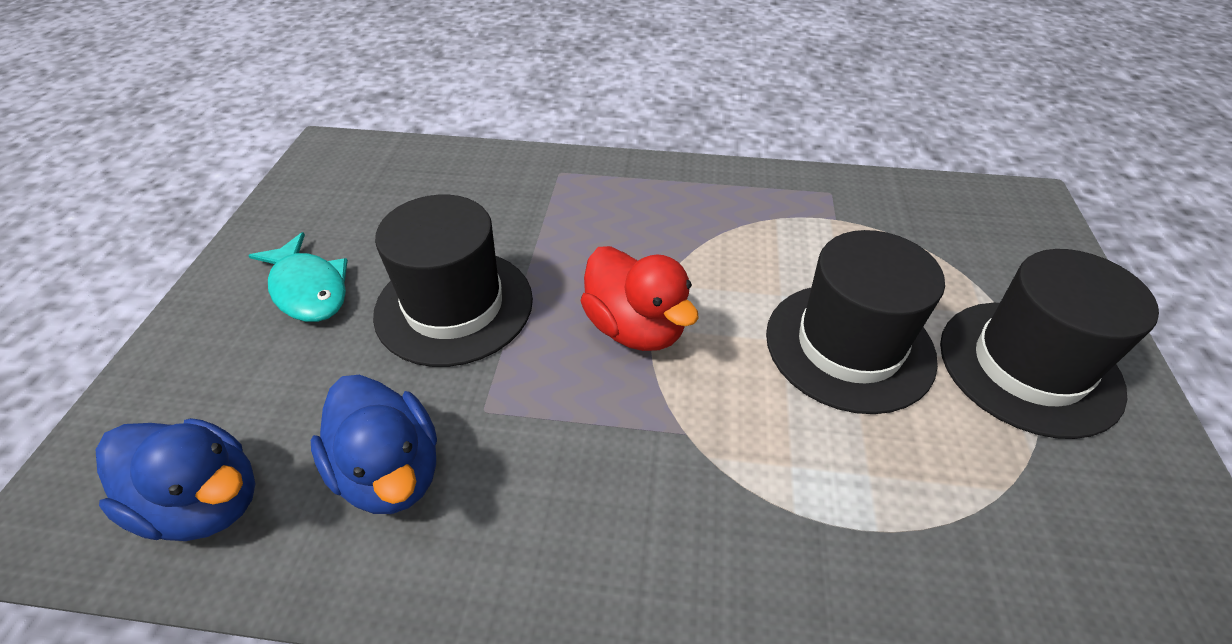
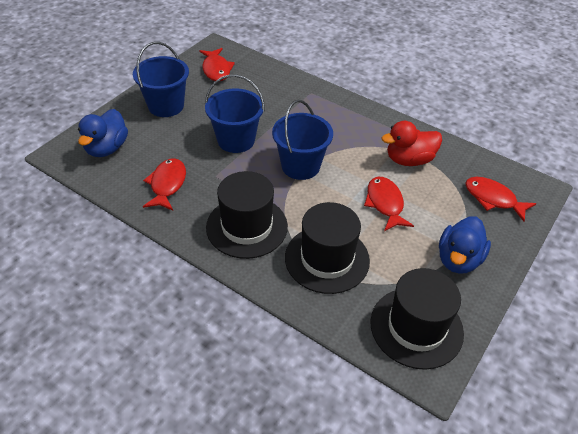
blue bucket: 0 -> 3
red fish: 0 -> 4
turquoise fish: 1 -> 0

